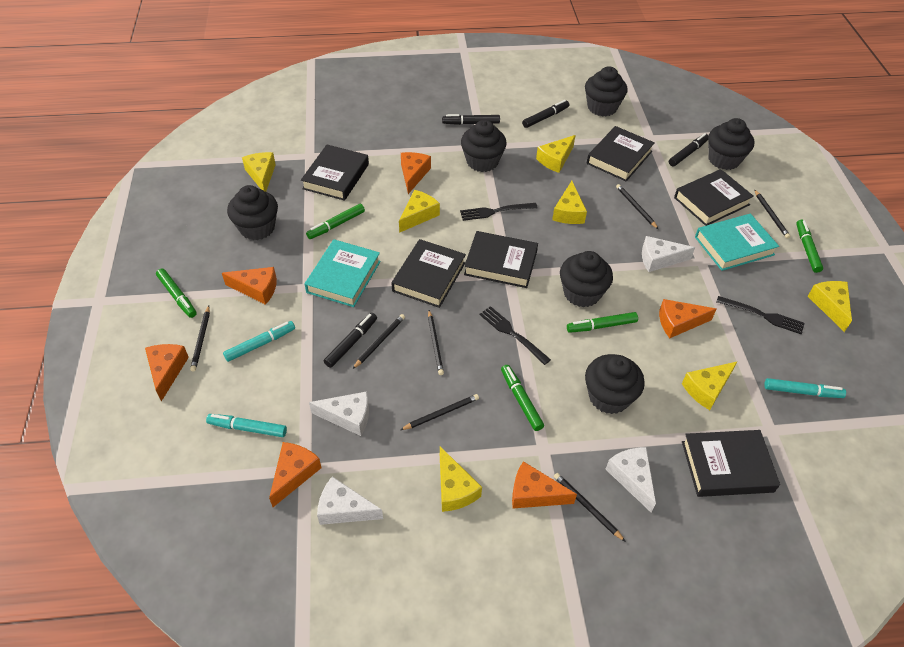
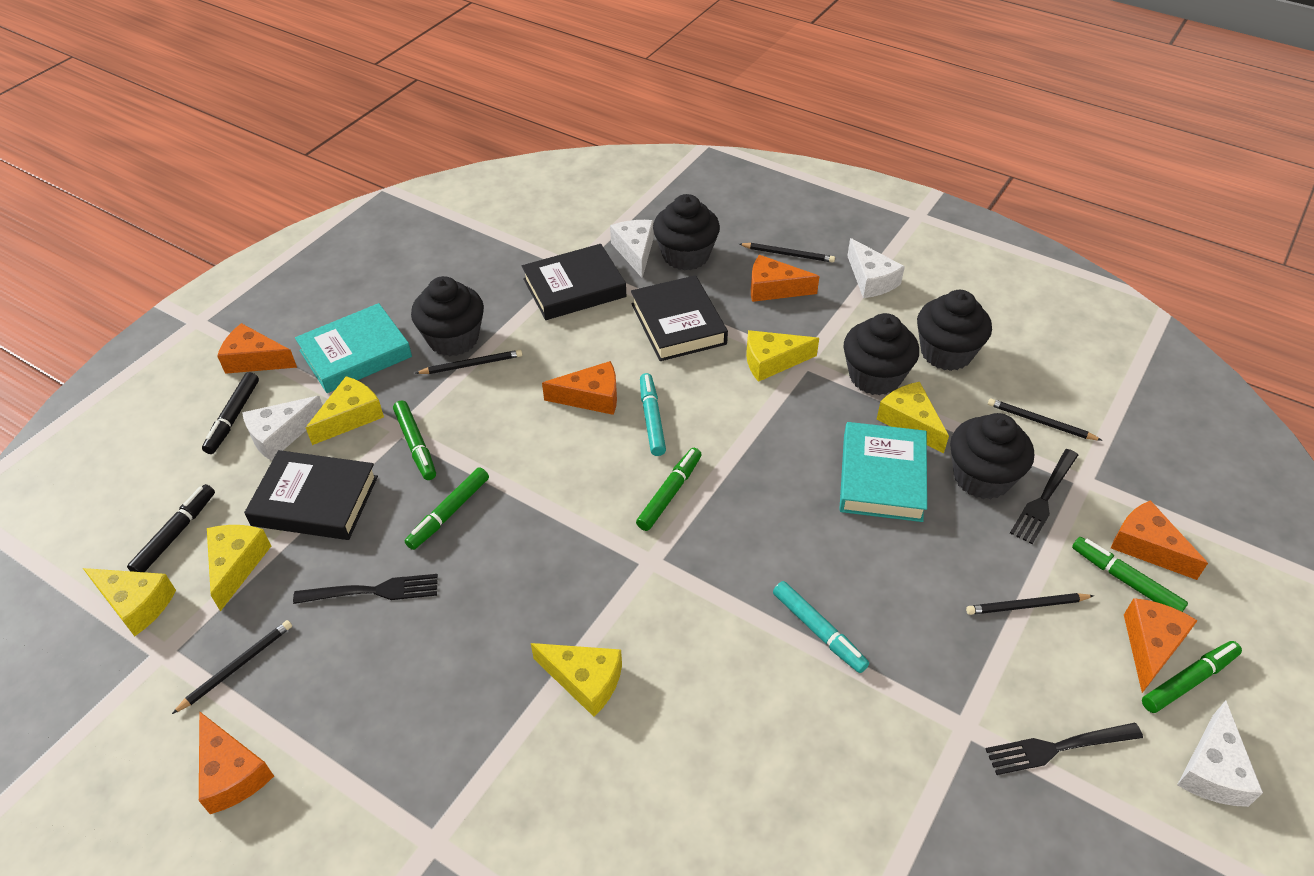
black book: 6 -> 3
black cupcake: 6 -> 5
black marker: 4 -> 2
black pencil: 7 -> 5
turquoise marker: 3 -> 2
yellow cheese: 7 -> 6

